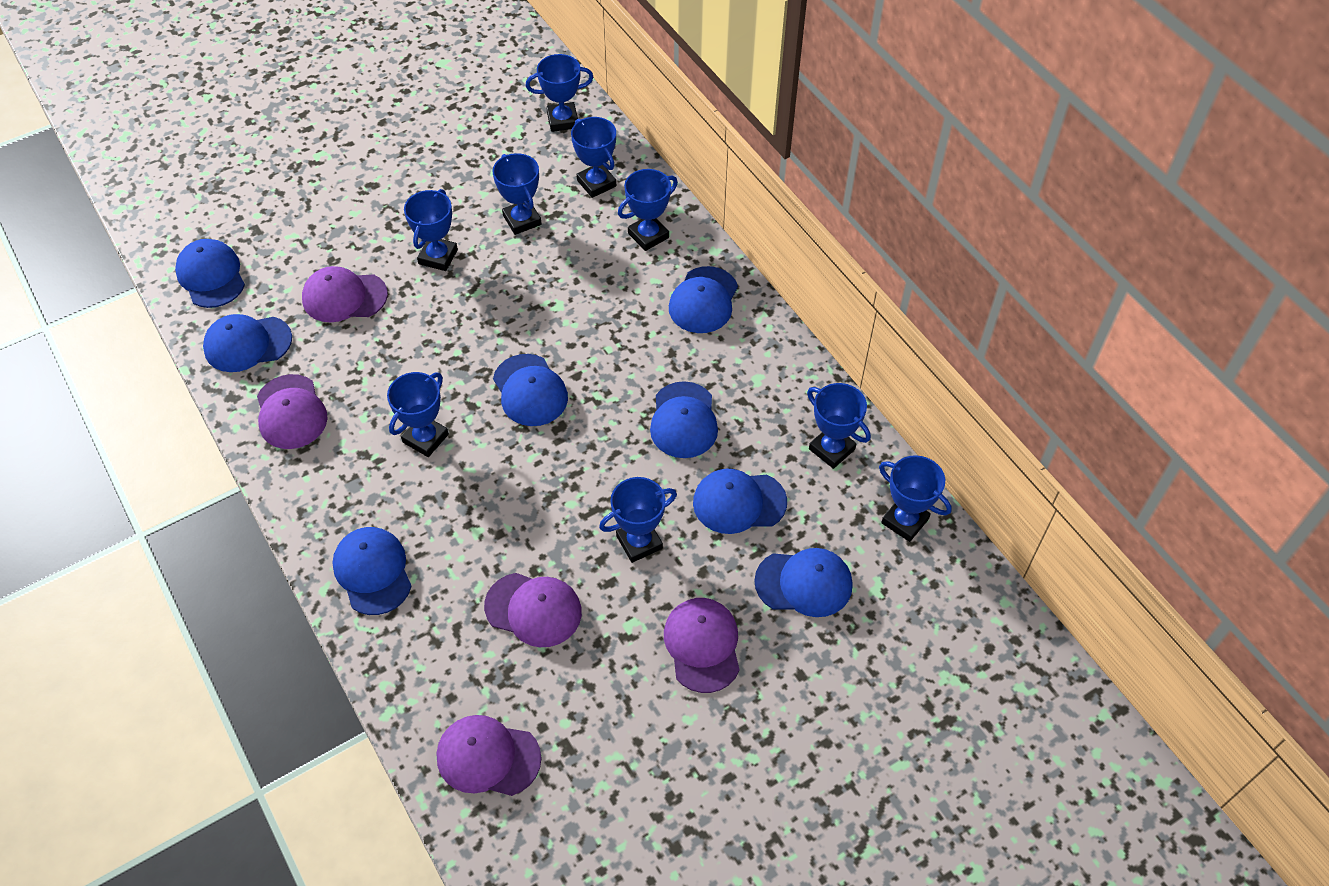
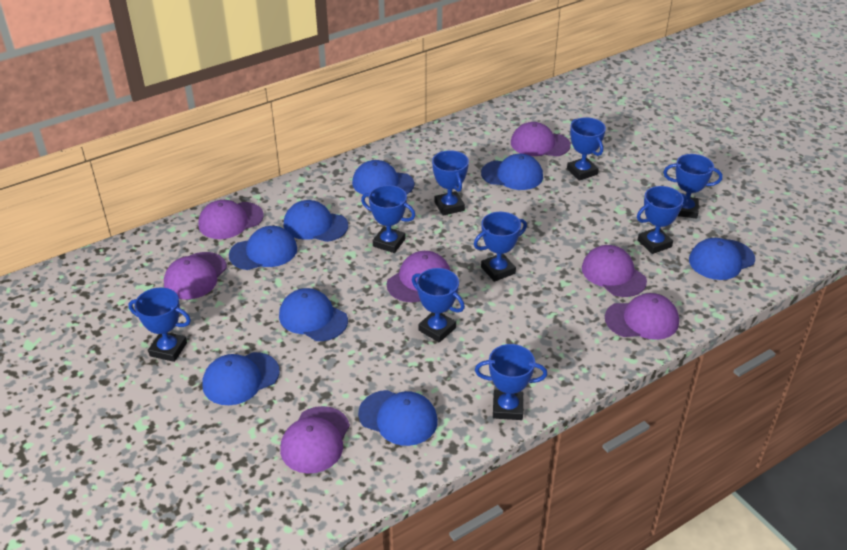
purple cap: 5 -> 7

